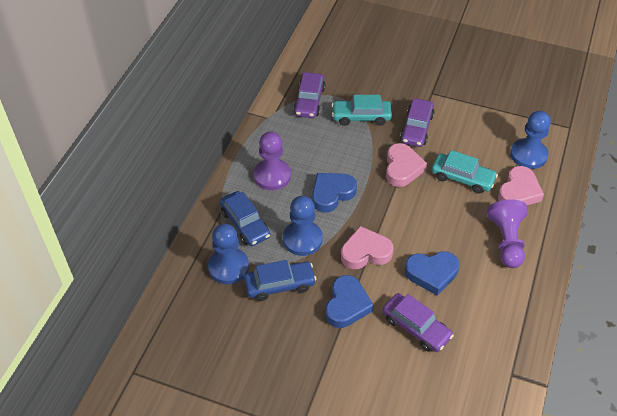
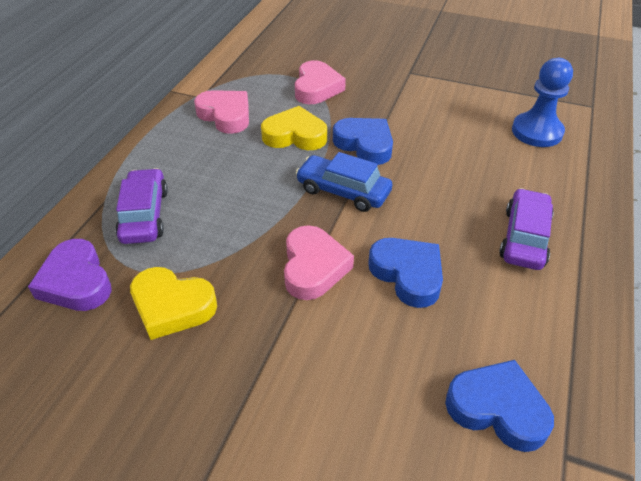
blue car: 2 -> 1
blue pawn: 3 -> 1
purple car: 3 -> 2
purple heart: 0 -> 1
purple pawn: 2 -> 0
turquoise car: 2 -> 0
yellow heart: 0 -> 2

